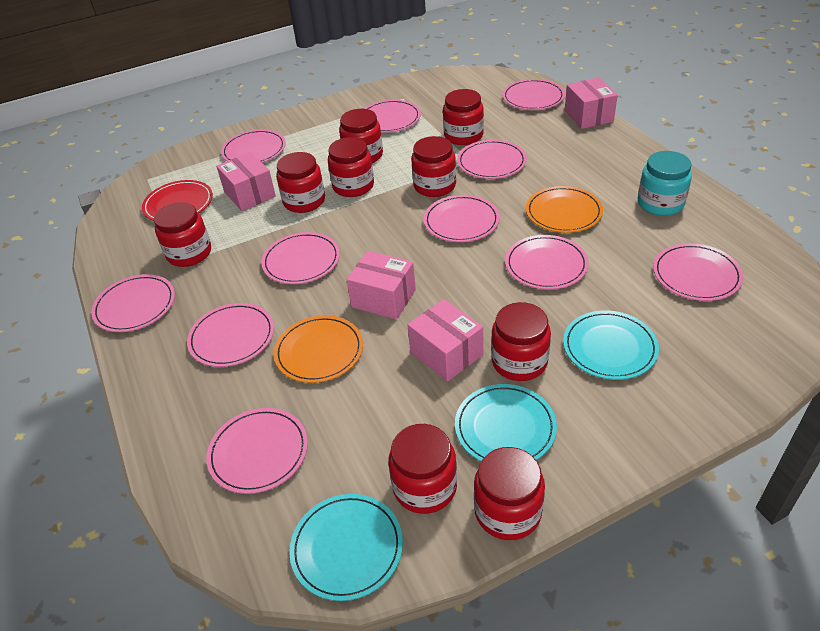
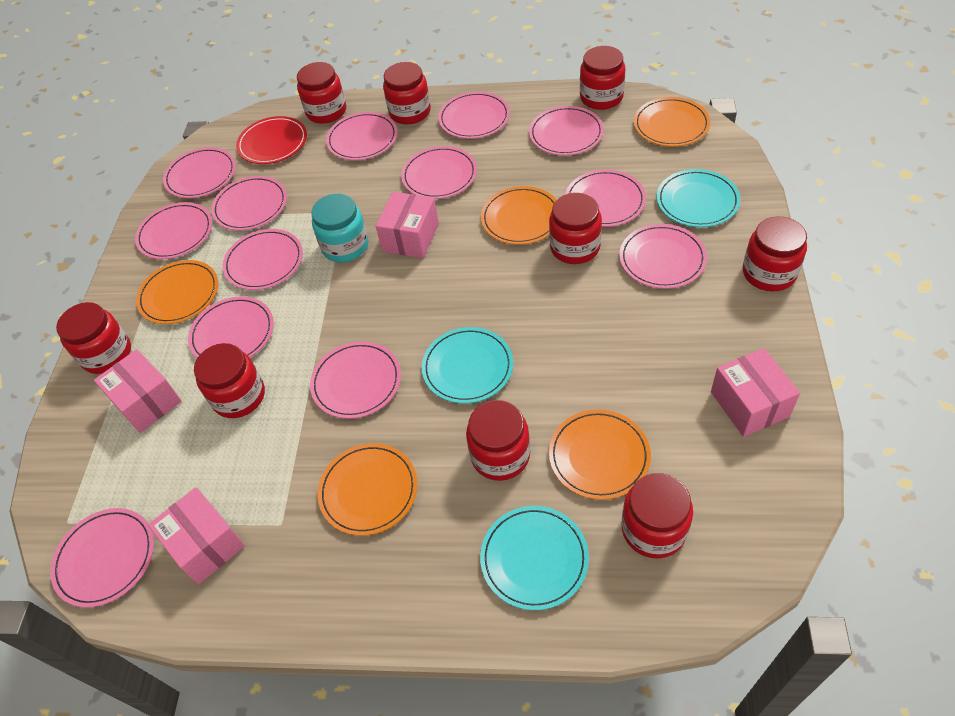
orange plate: 2 -> 5
pink plate: 11 -> 13

